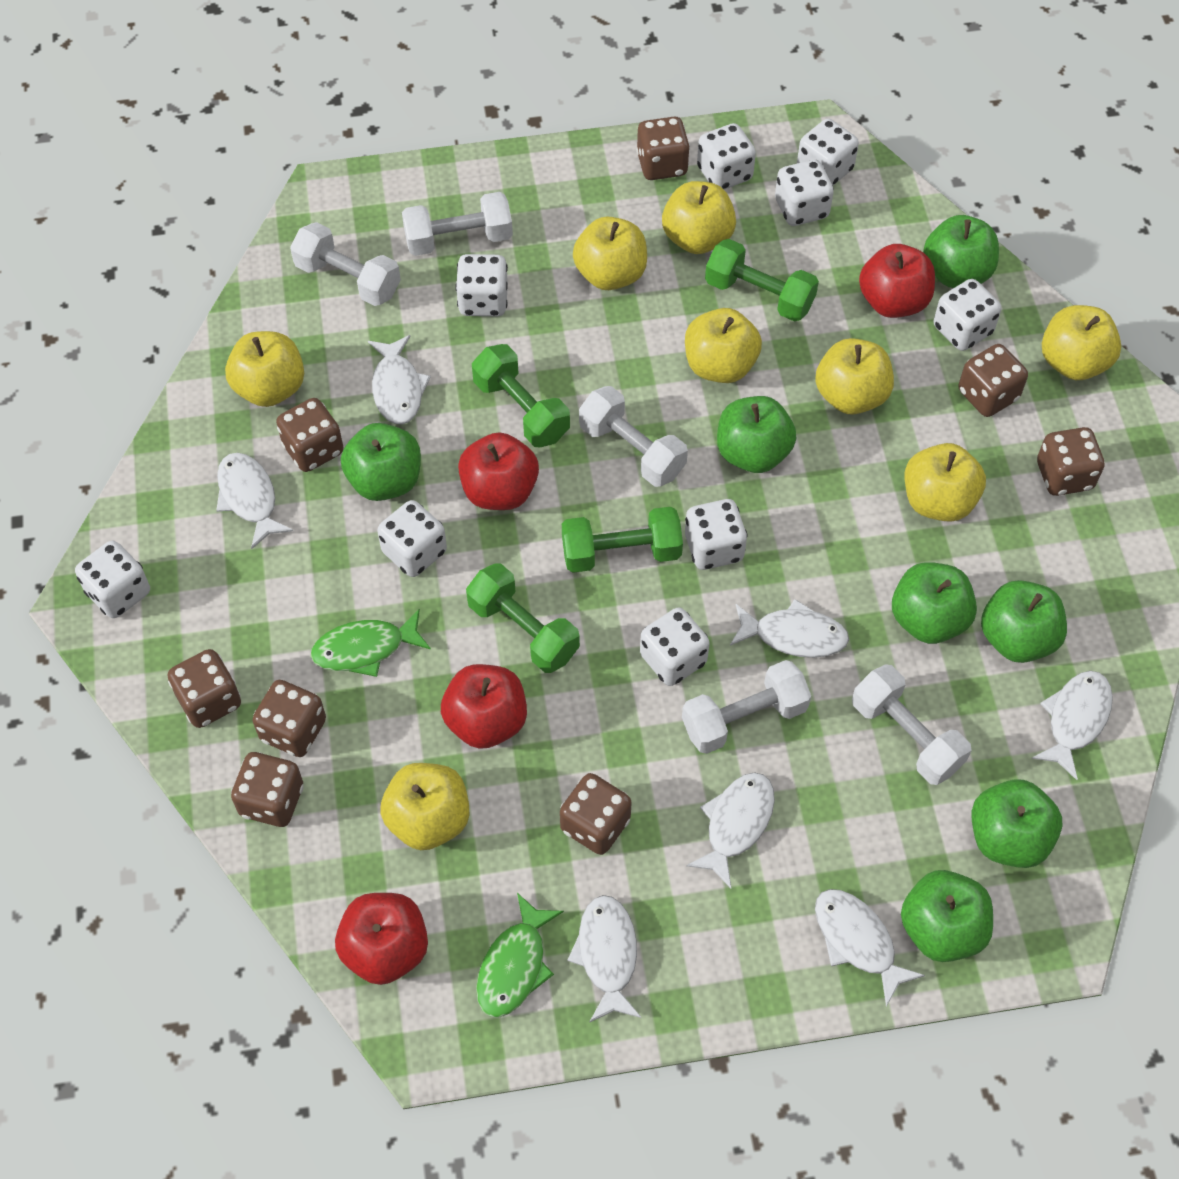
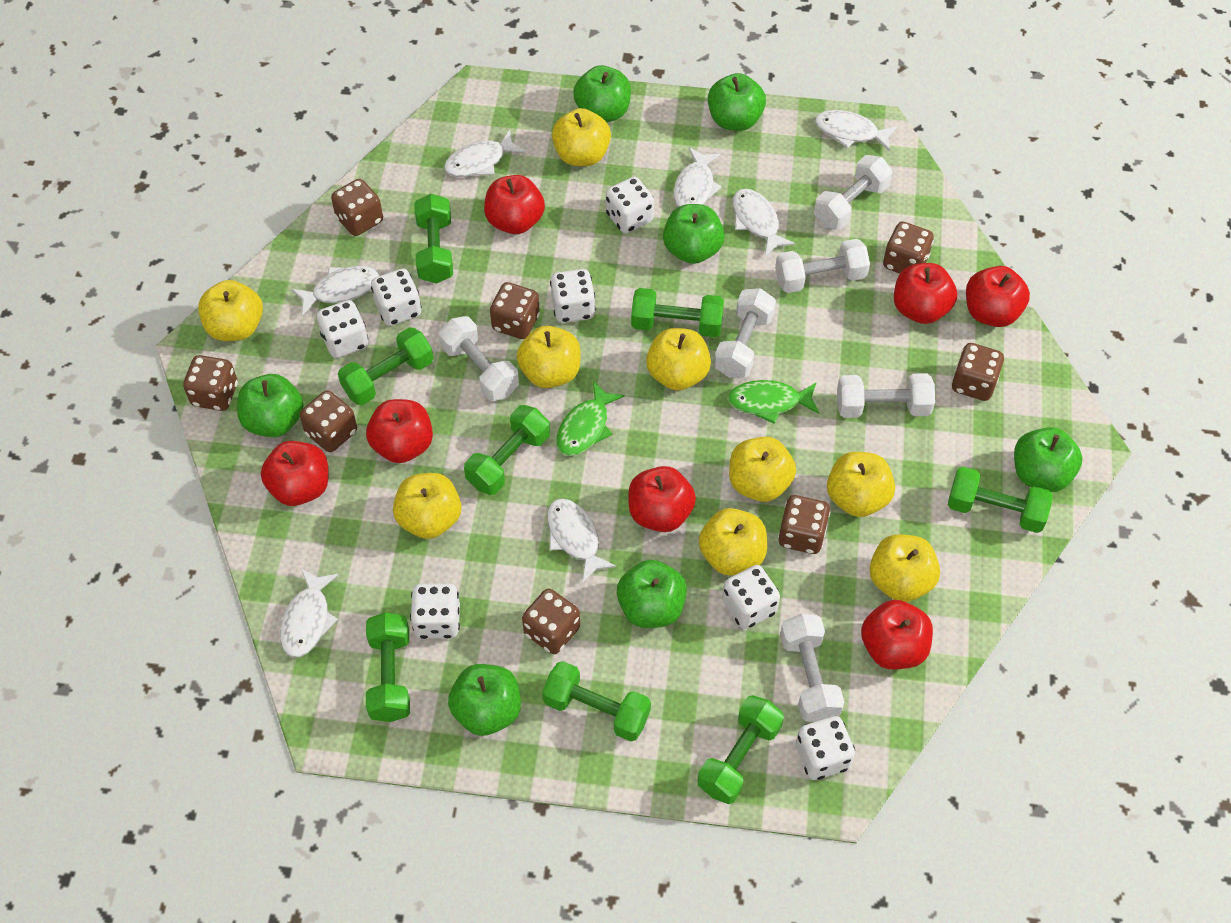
green dumbbell: 4 -> 8
red apple: 4 -> 7
white dice: 9 -> 7
white dumbbell: 5 -> 6
yellow apple: 8 -> 9

